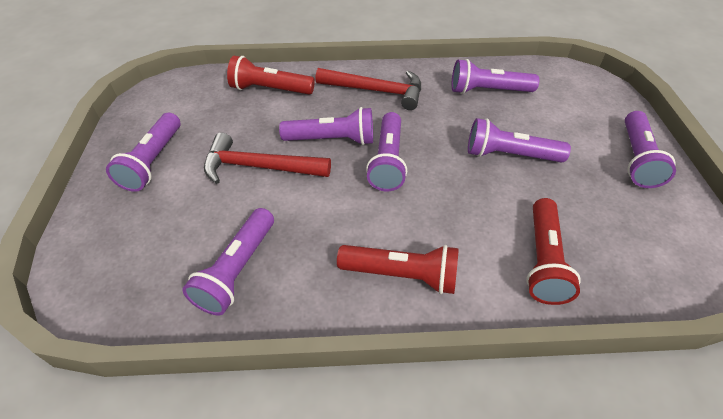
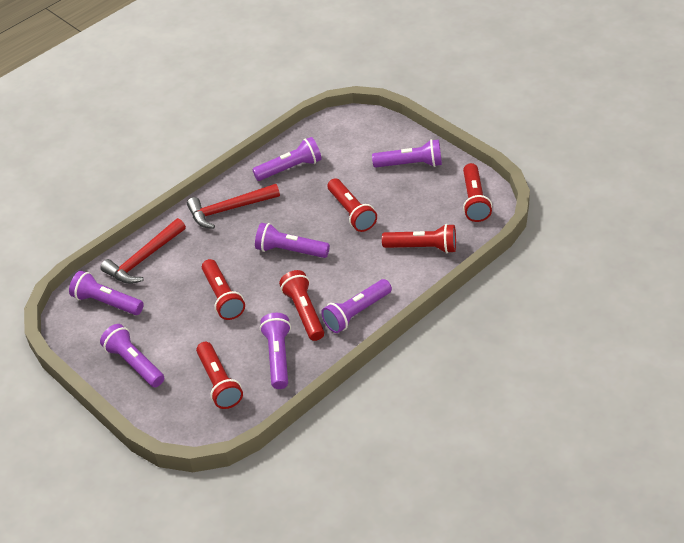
red flashlight: 3 -> 6

